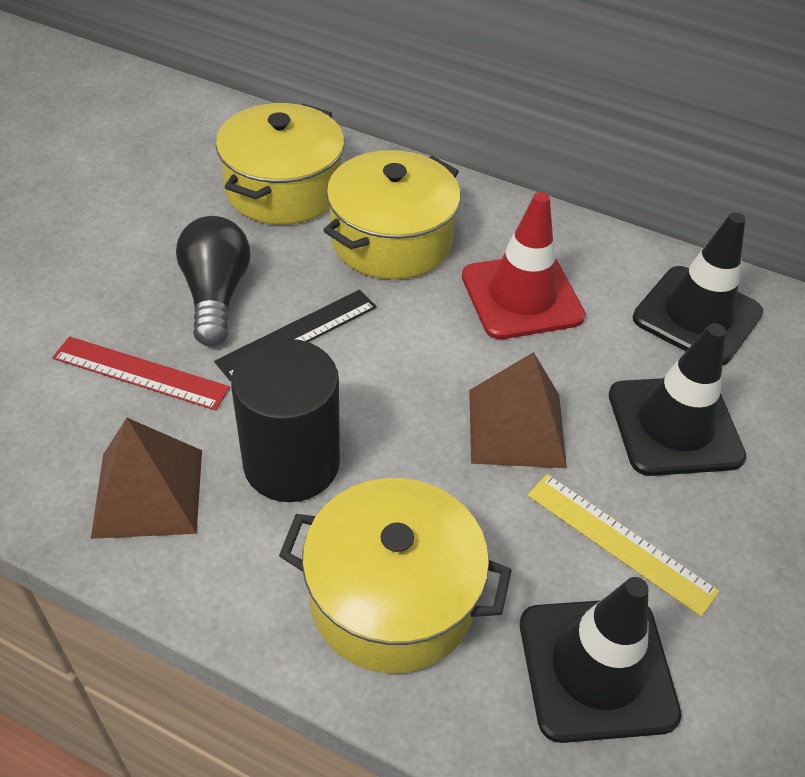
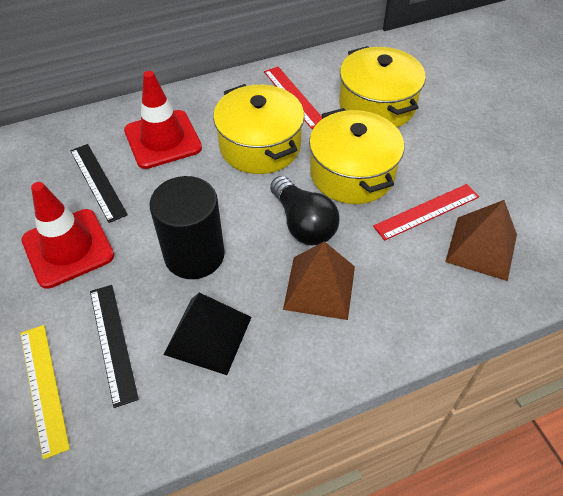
black pyramid: 0 -> 1
black ruler: 1 -> 2
black traffic cone: 3 -> 0
red ruler: 1 -> 2
red traffic cone: 1 -> 2

